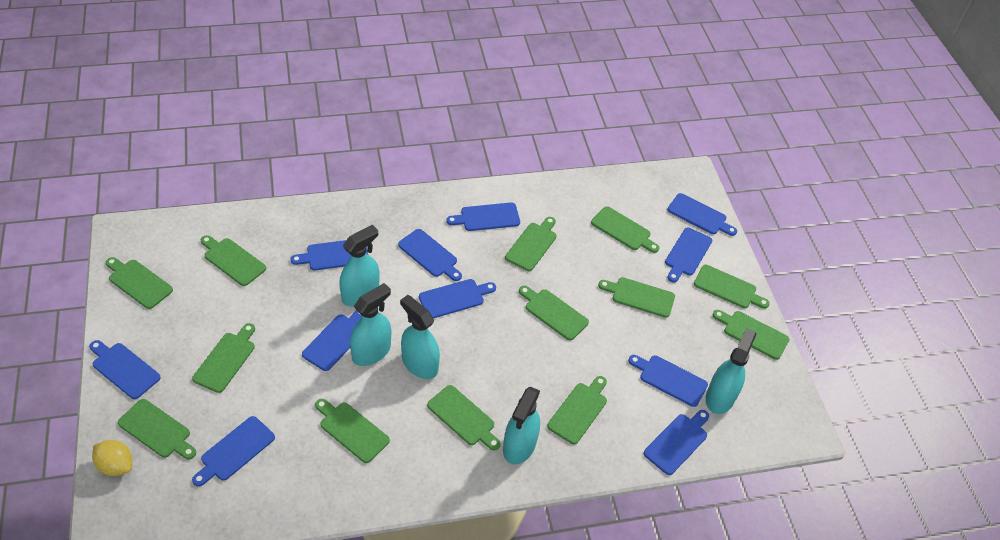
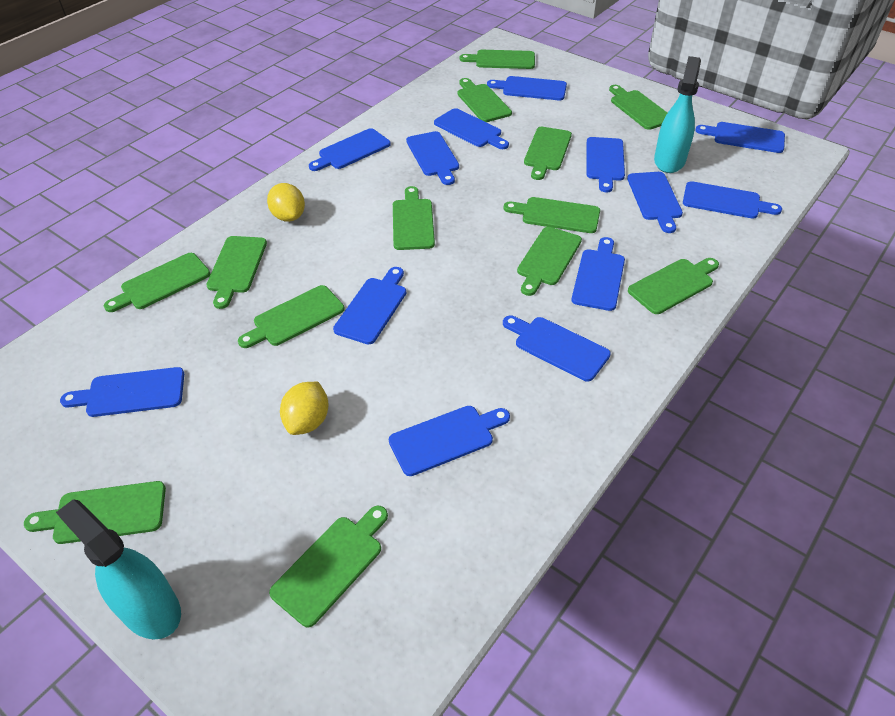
blue cutting board: 11 -> 13
turquoise spray bottle: 5 -> 2
yellow lemon: 1 -> 2

